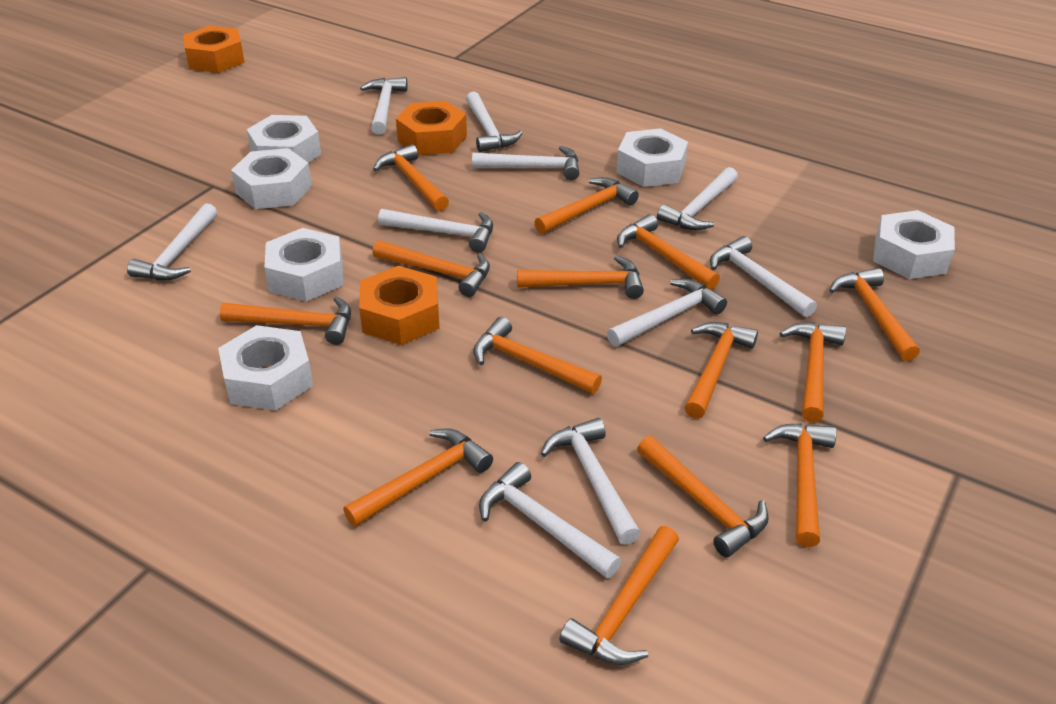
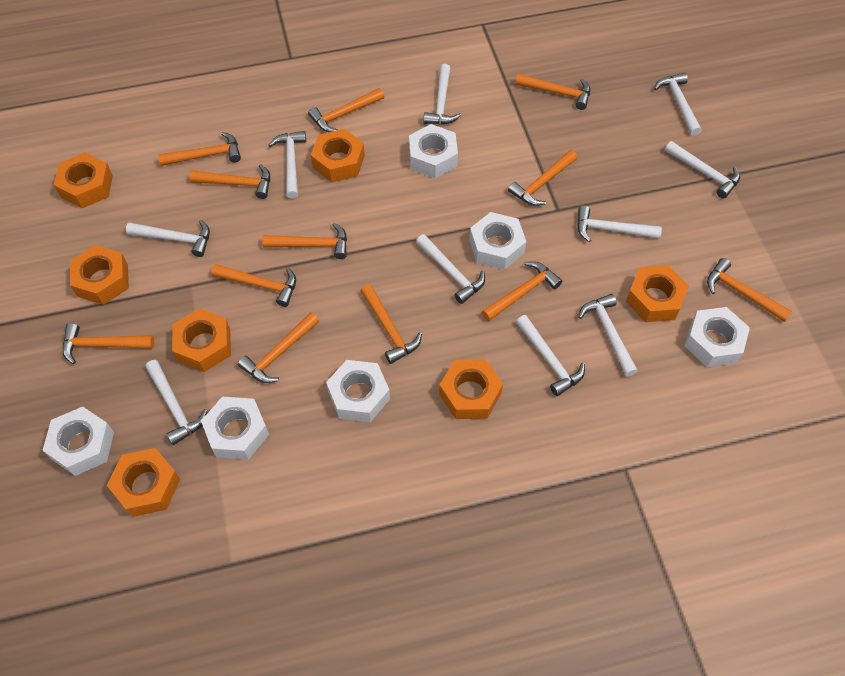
orange hammer: 14 -> 12
orange nut: 3 -> 7

